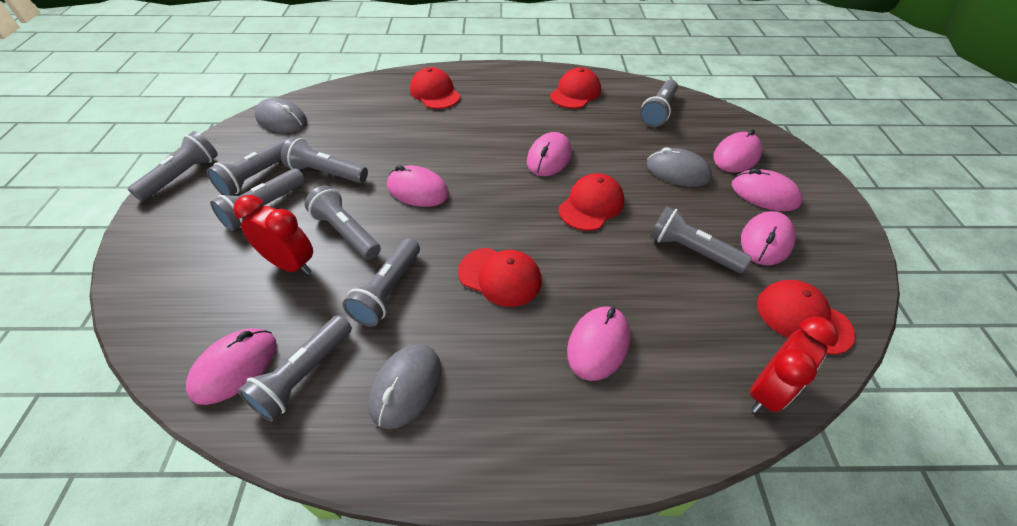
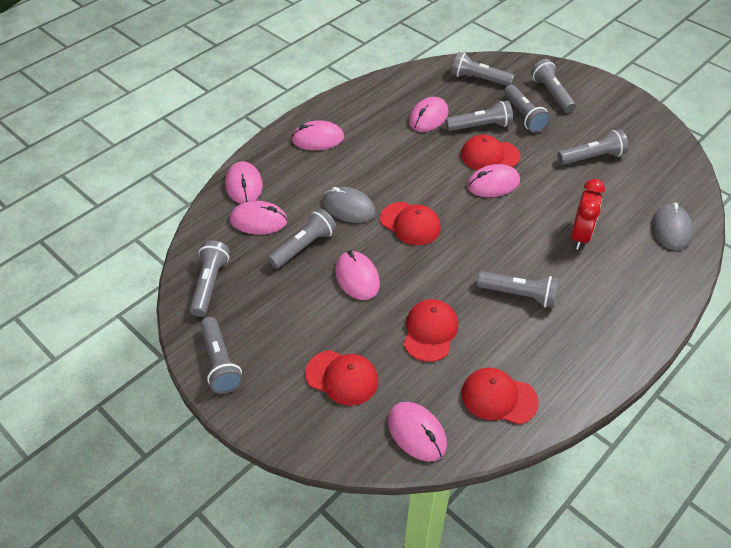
grey mouse: 3 -> 2
red clock: 2 -> 1

